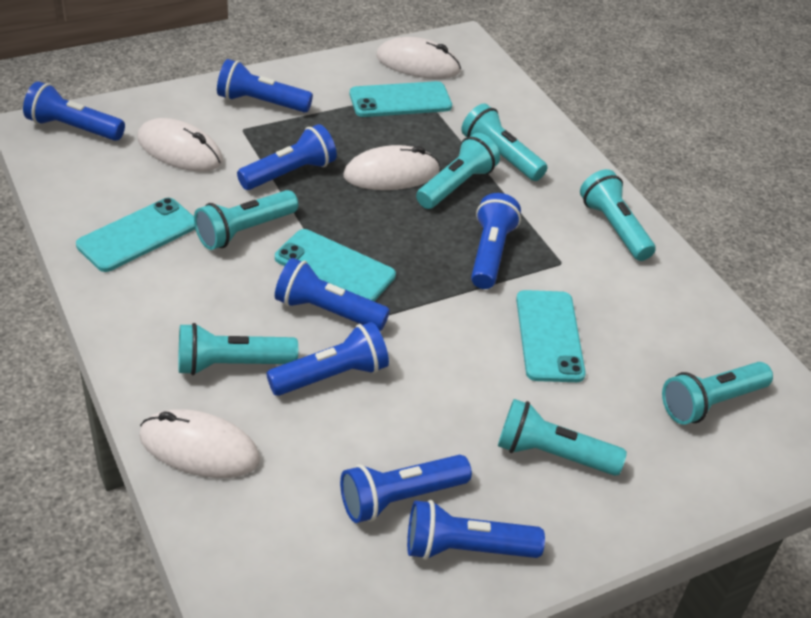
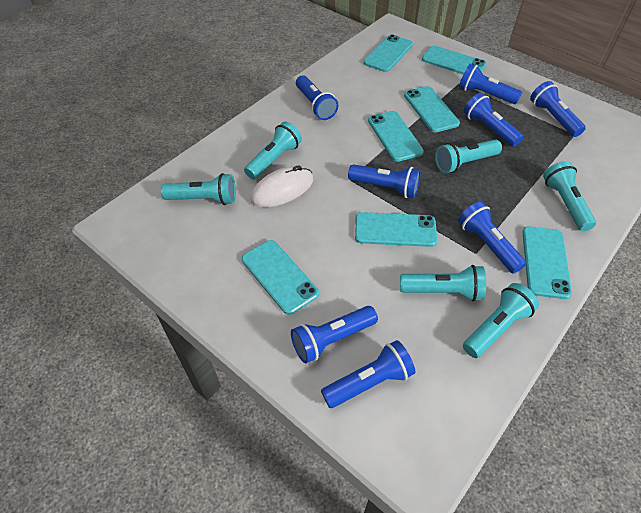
turquoise flashlight: 7 -> 6
turquoise phone: 4 -> 7
white mouse: 4 -> 1

